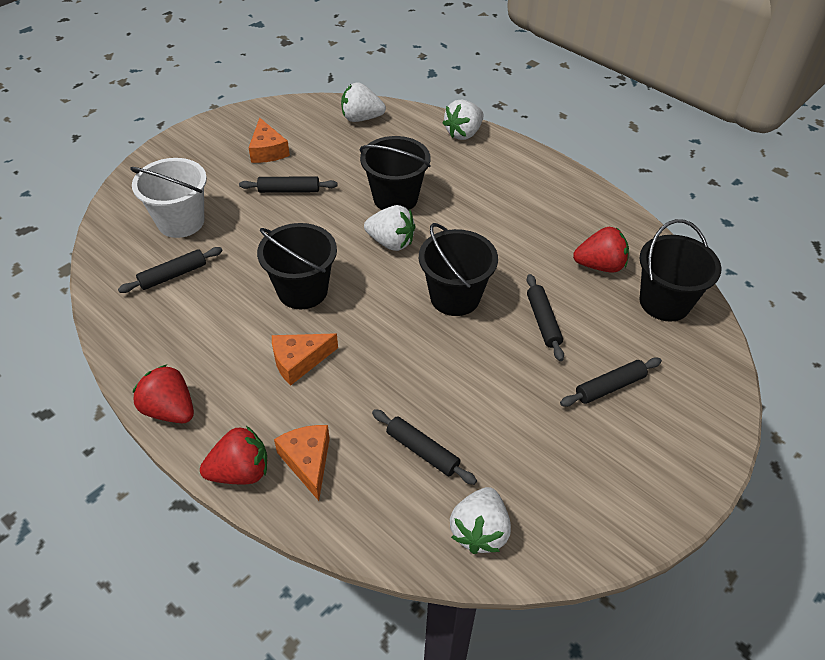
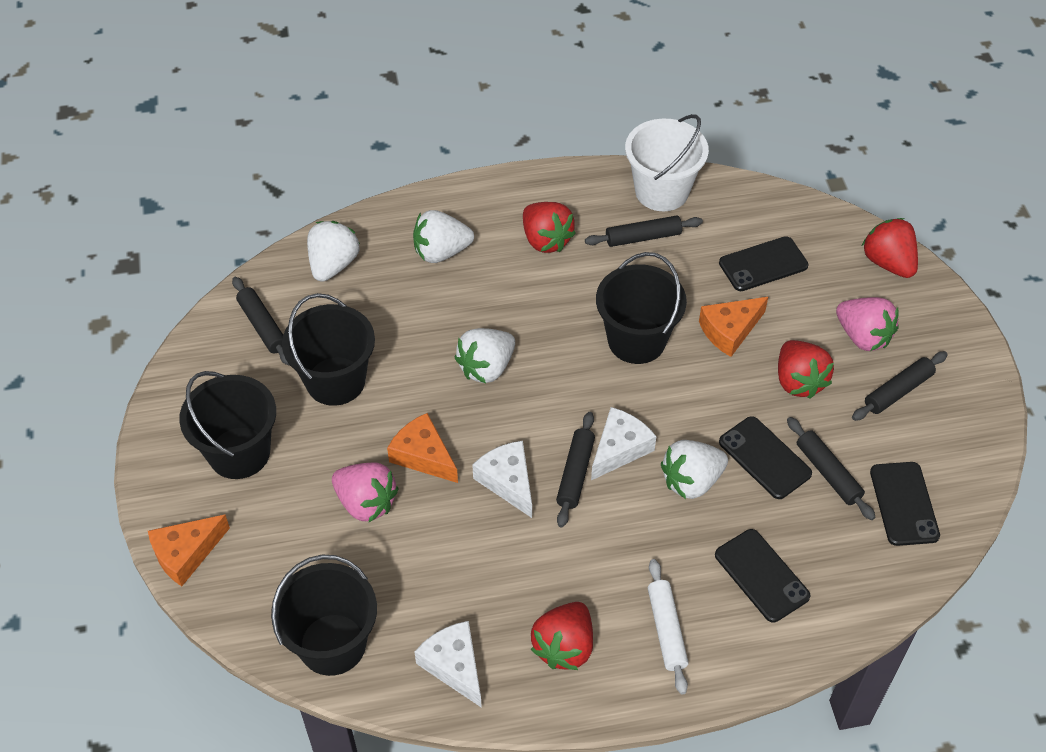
black phone: 0 -> 4
pink strawberry: 0 -> 2
red strawberry: 3 -> 4
white cheese: 0 -> 3
white rolling pin: 0 -> 1

